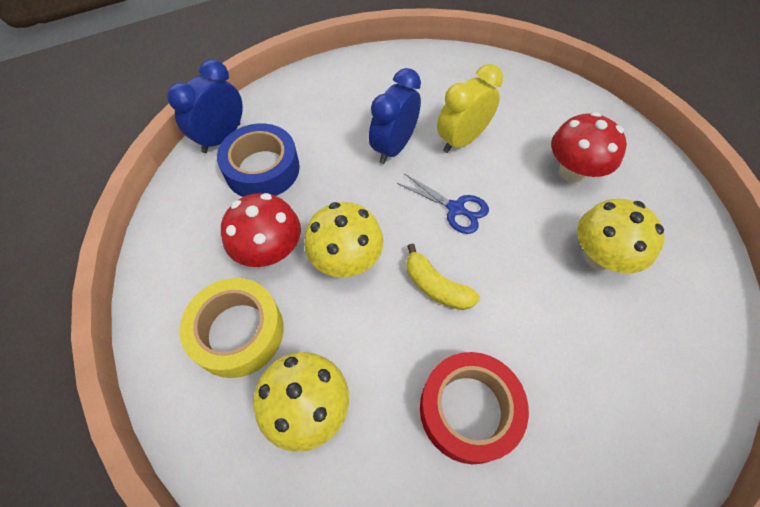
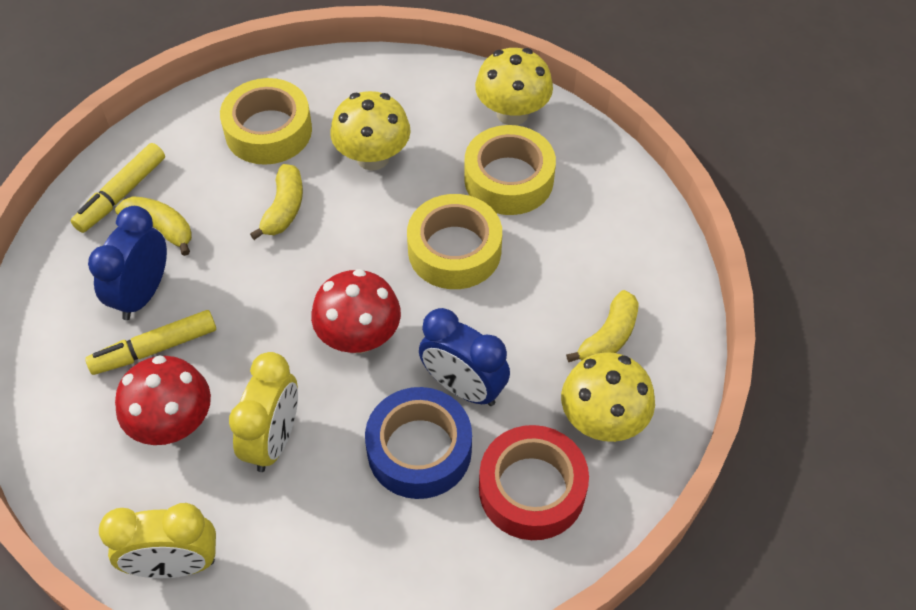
blue scissors: 1 -> 0
yellow banana: 1 -> 3
yellow clock: 1 -> 2
yellow marker: 0 -> 2
yellow tape: 1 -> 3

